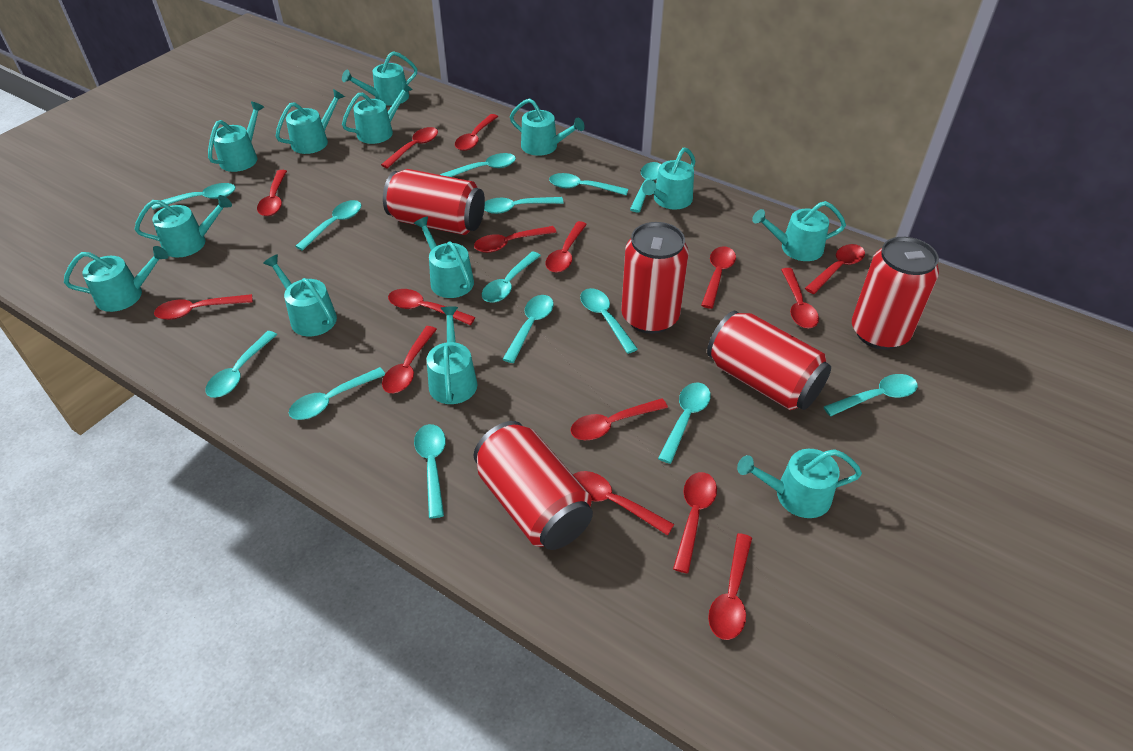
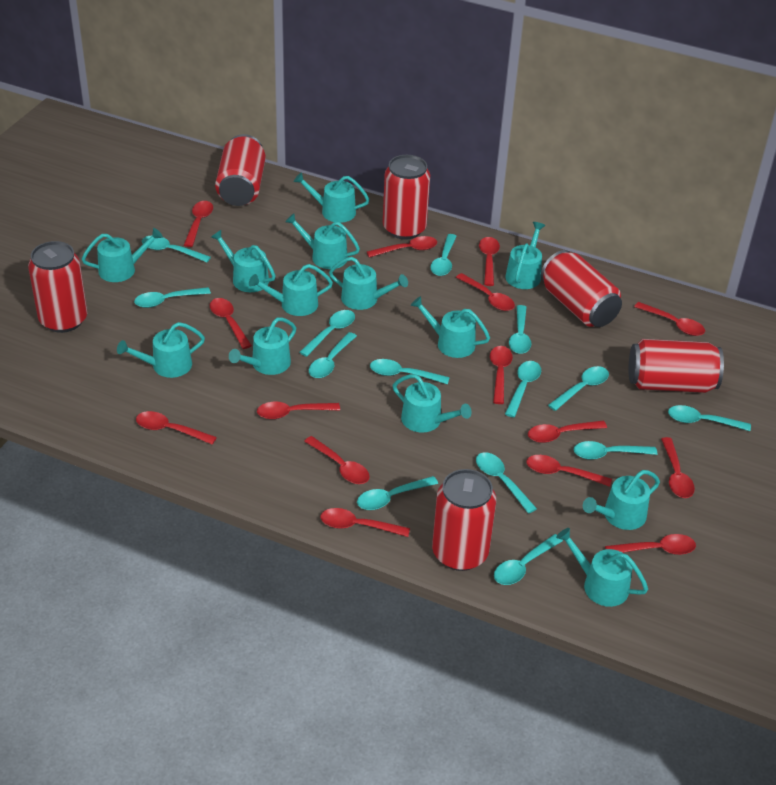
red can: 5 -> 6

